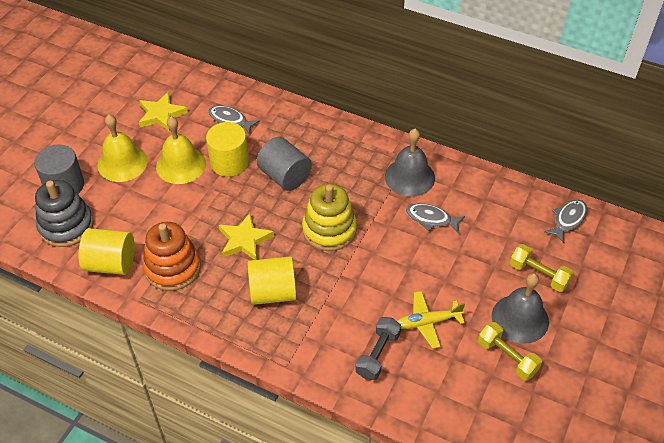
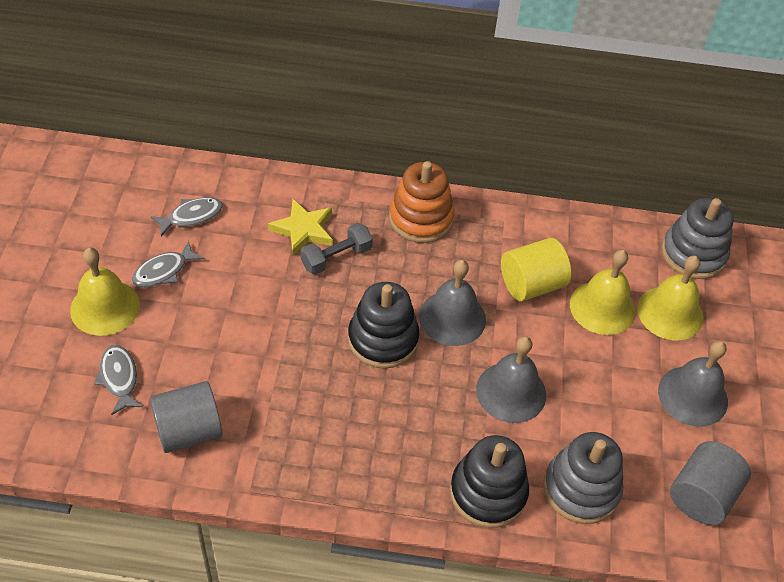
black stacking toy: 0 -> 2
grey bell: 2 -> 3
grey stacking toy: 1 -> 2
yellow bell: 2 -> 3
yellow cylinder: 3 -> 1
yellow dumbbell: 2 -> 0
yellow plane: 1 -> 0
yellow stacking toy: 1 -> 0
yellow star: 2 -> 1

